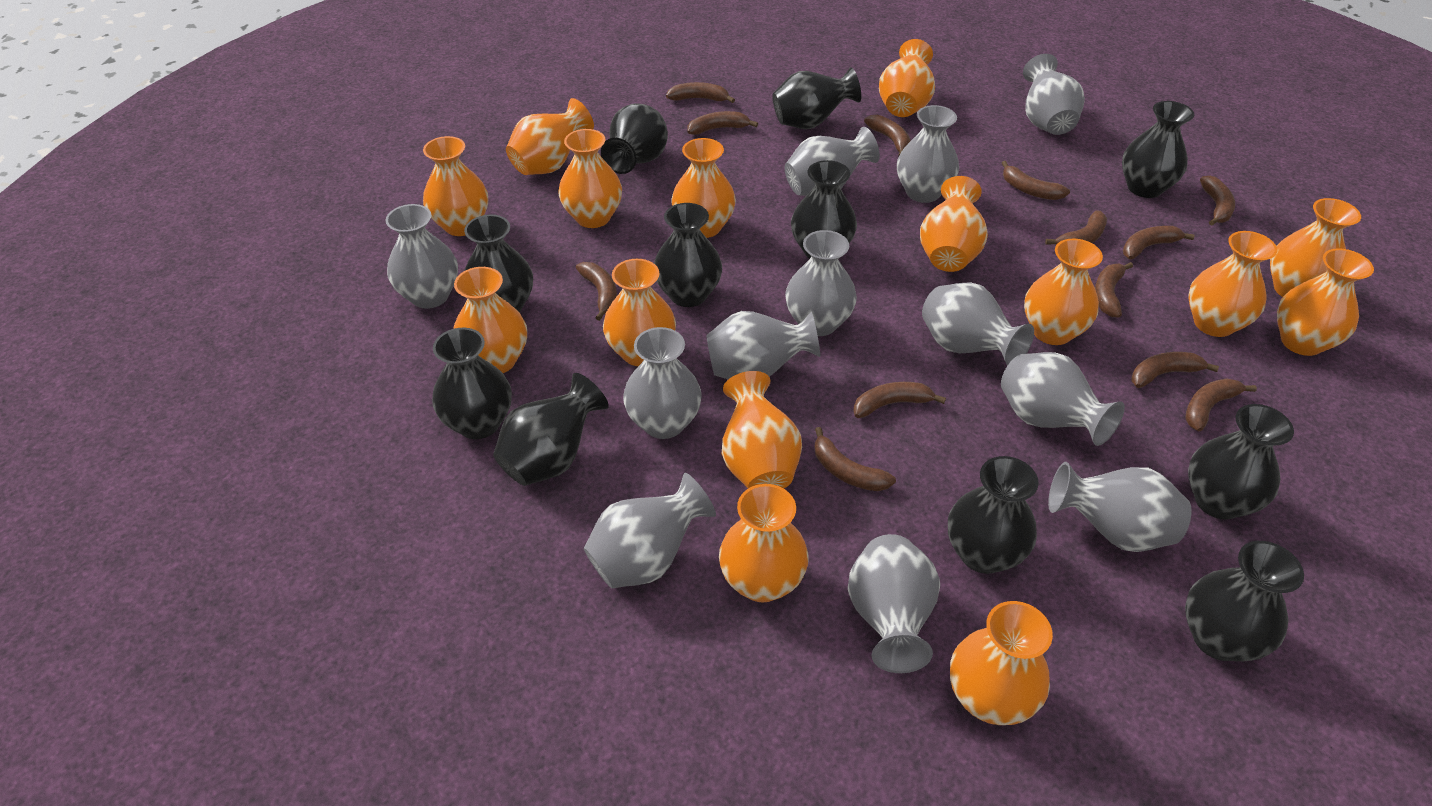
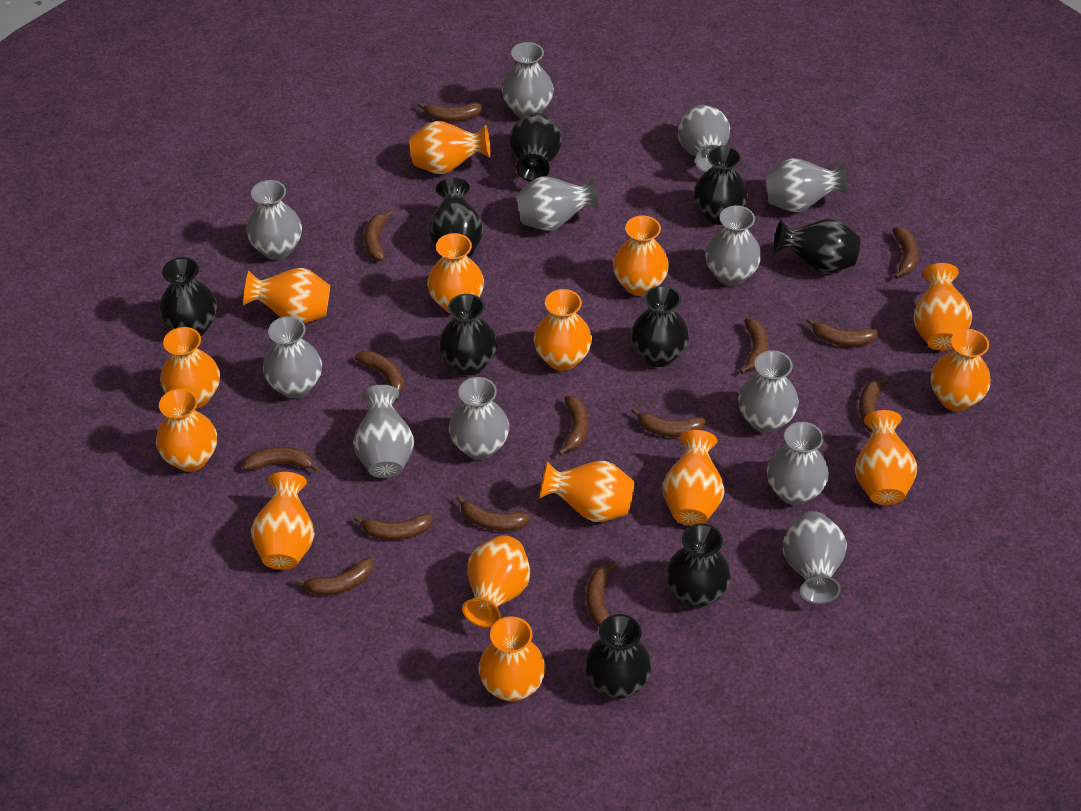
black vase: 11 -> 9
brown banana: 13 -> 14

